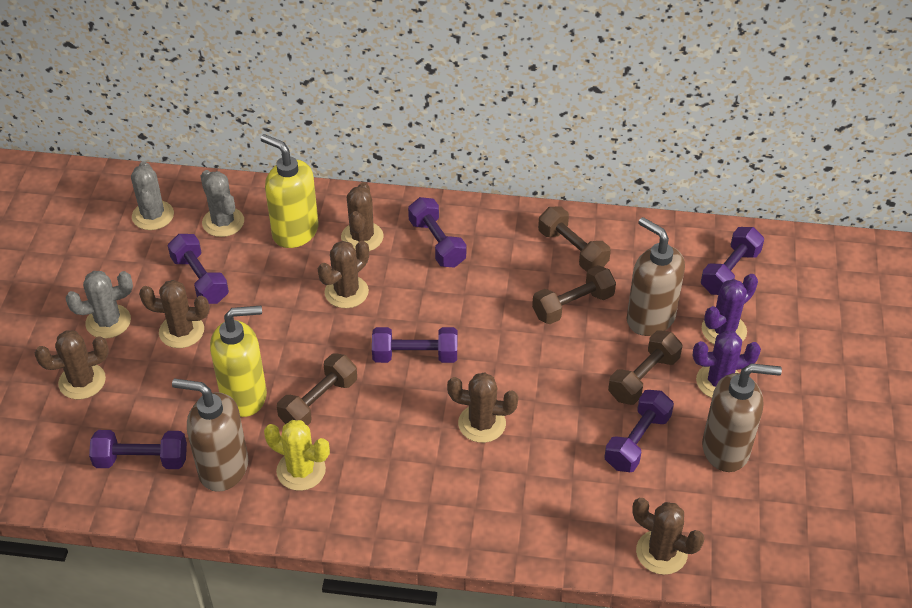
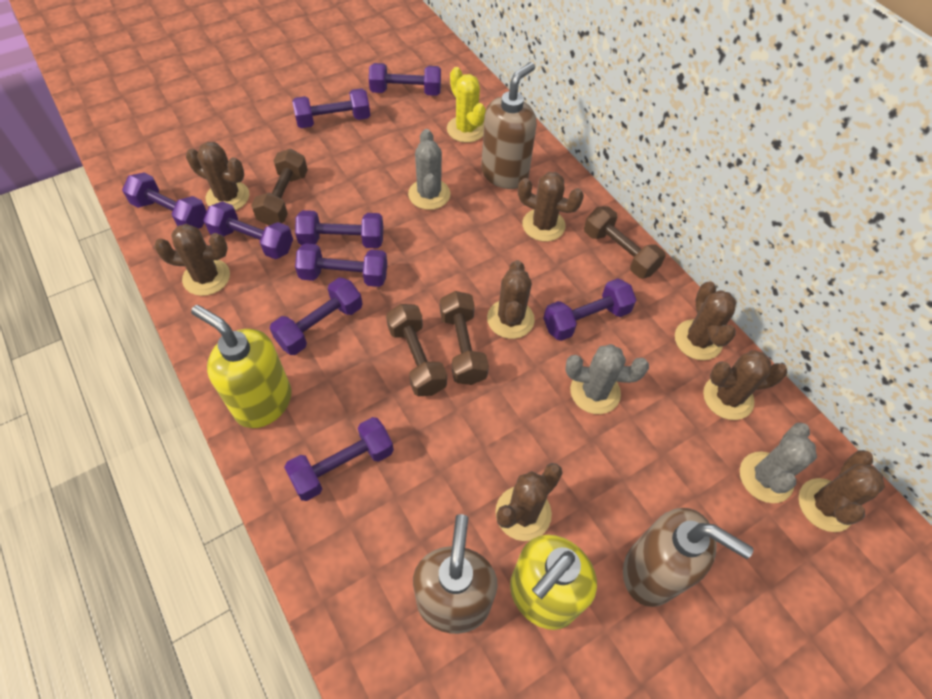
brown cactus: 6 -> 8
purple cactus: 2 -> 0
purple dumbbell: 6 -> 9

